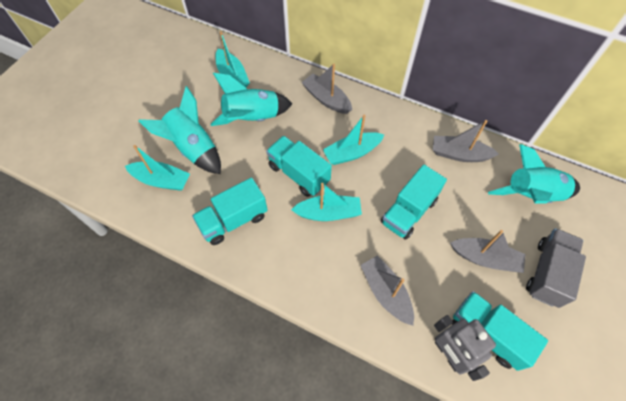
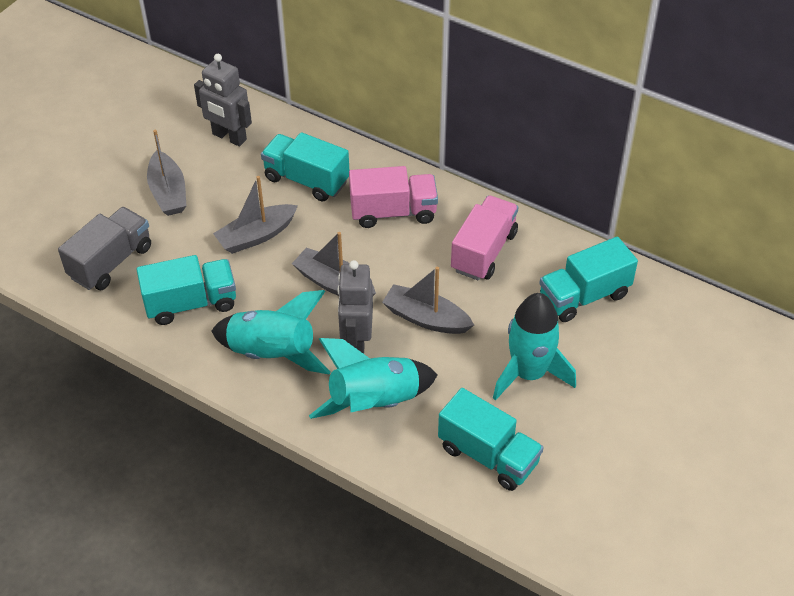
grey robot: 1 -> 2
pink truck: 0 -> 2
turquoise boat: 4 -> 0

